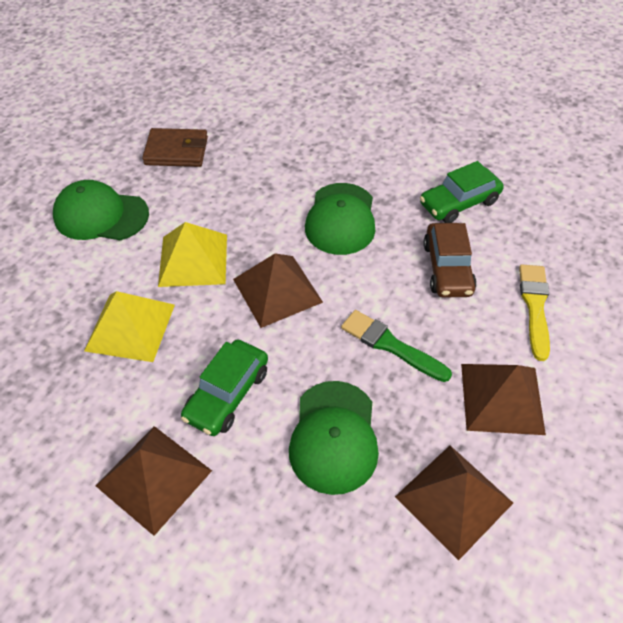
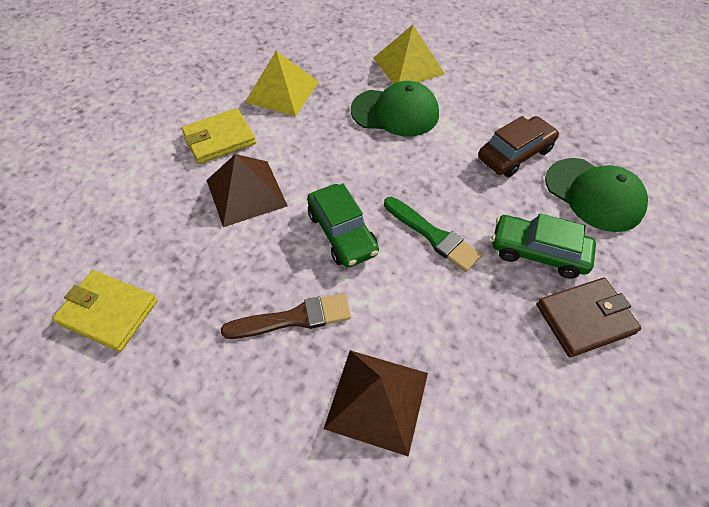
brown brush: 0 -> 1
brown pyramid: 4 -> 2
green cap: 3 -> 2
yellow brush: 1 -> 0
yellow wallet: 0 -> 2

